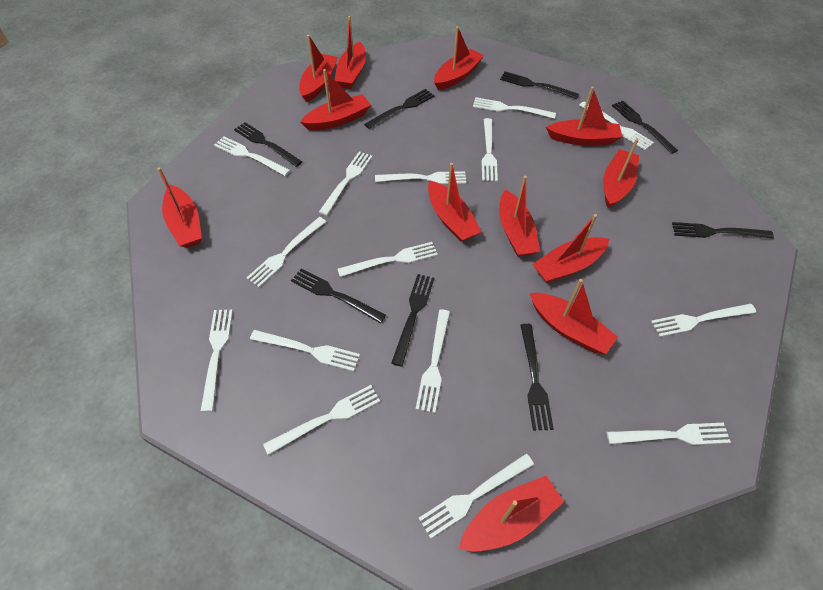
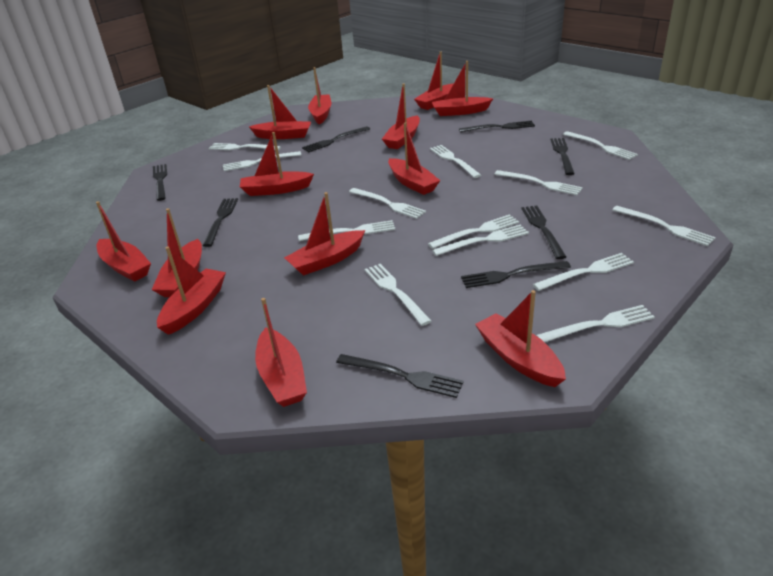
red boat: 12 -> 13
white fork: 15 -> 13

